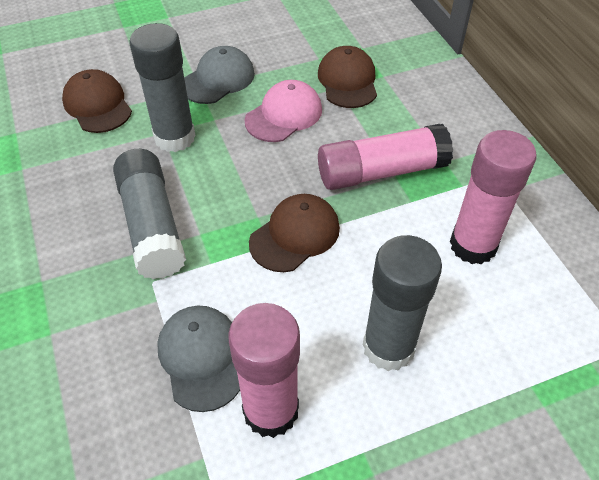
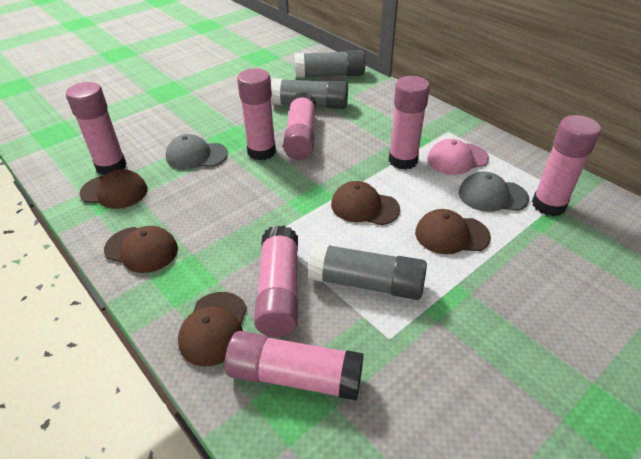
brown cap: 3 -> 5
pink glue stick: 3 -> 7

